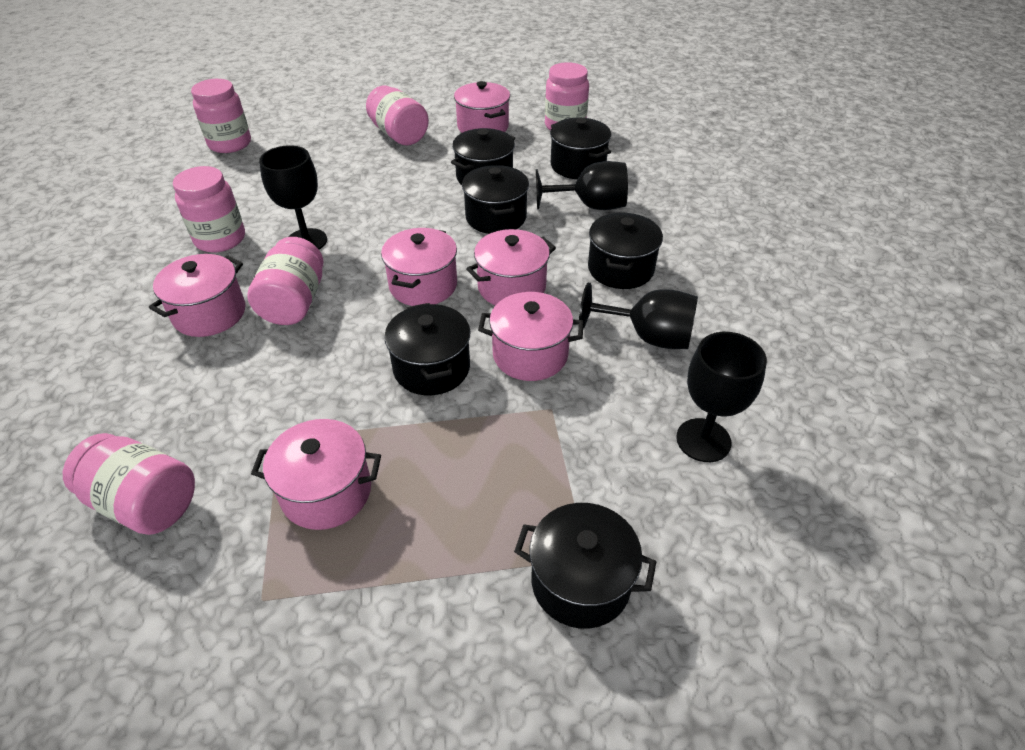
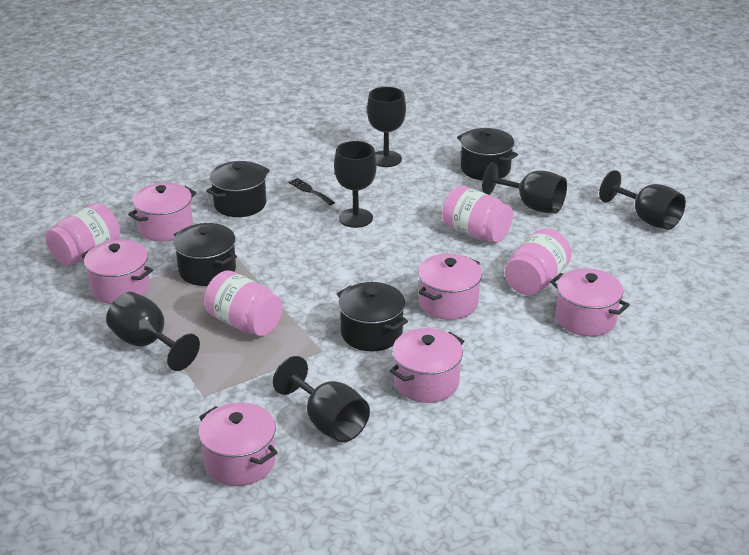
black fork: 0 -> 1
black goblet: 4 -> 6
black pot: 6 -> 4
pink jar: 6 -> 4

